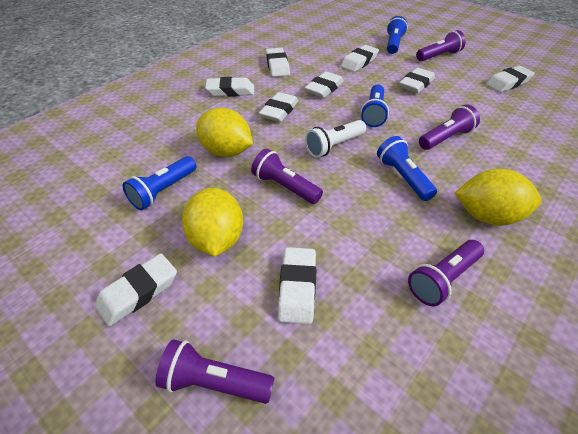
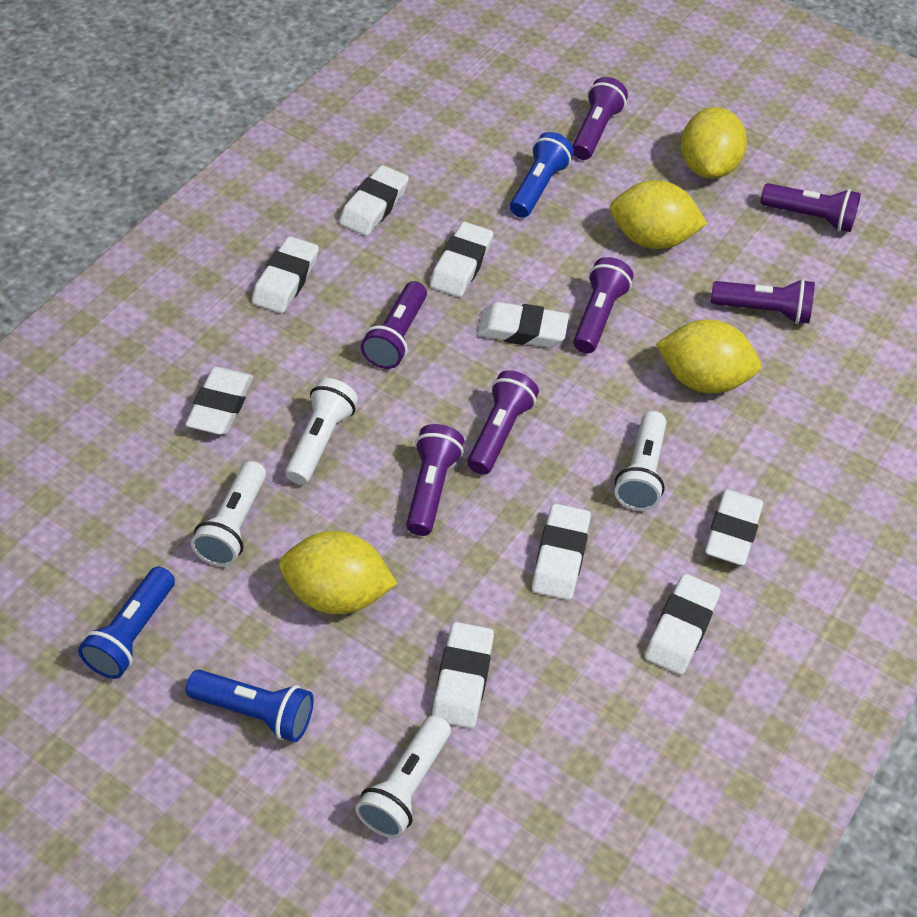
blue flashlight: 4 -> 3
purple flashlight: 5 -> 7
white flashlight: 1 -> 4
yellow lemon: 3 -> 4

